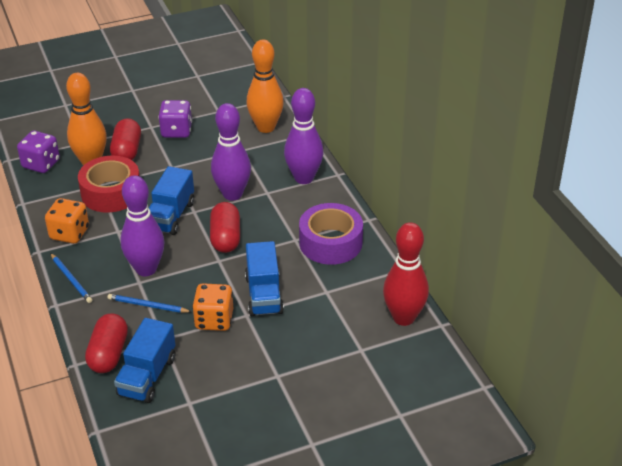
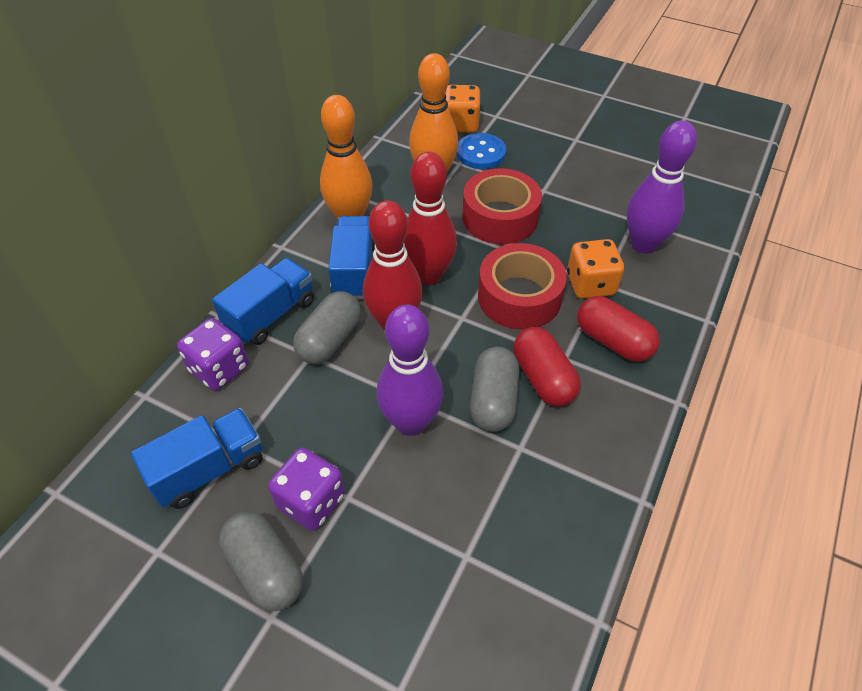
blue button: 0 -> 1
blue pencil: 2 -> 0
grey capsule: 0 -> 3
purple bowling pin: 3 -> 2
purple tape: 1 -> 0
red bowling pin: 1 -> 2
red capsule: 3 -> 2
red tape: 1 -> 2

